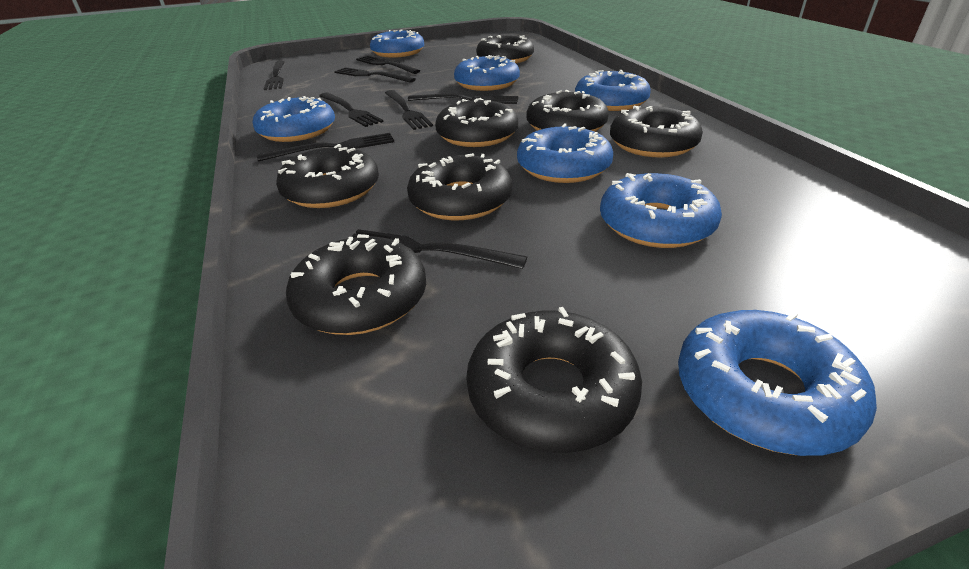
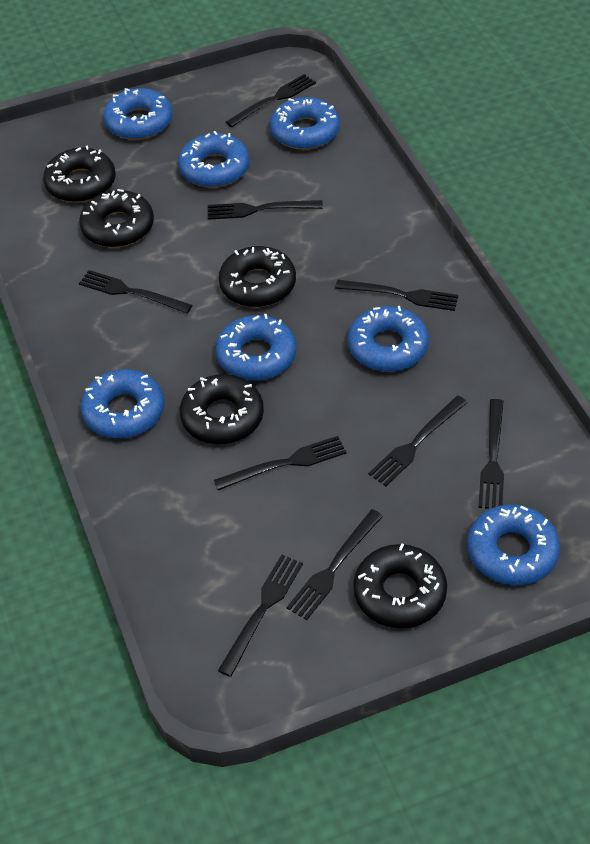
black donut: 8 -> 5
black fork: 8 -> 9

